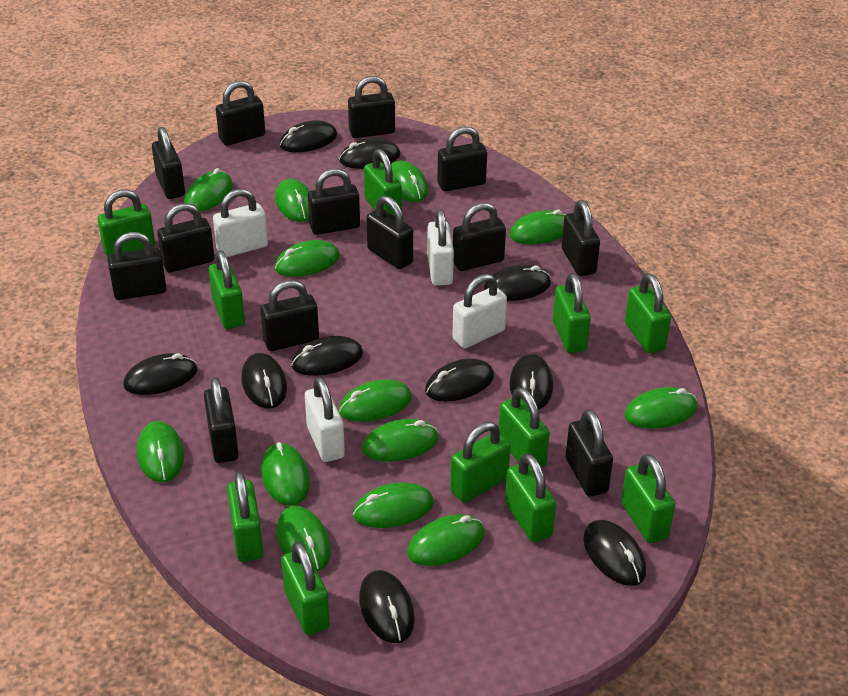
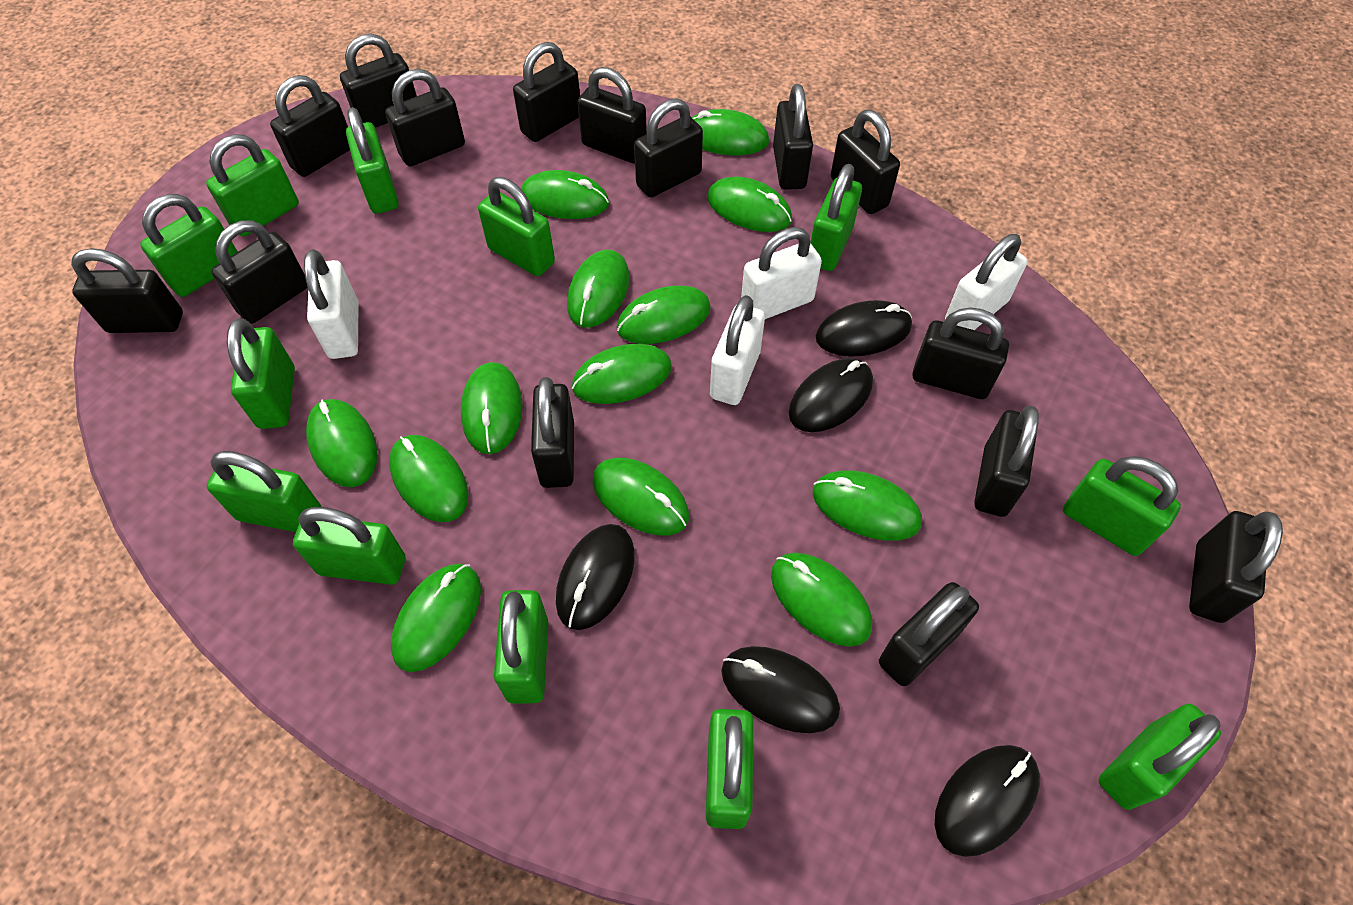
black mouse: 10 -> 5
black padlock: 13 -> 15
green padlock: 11 -> 12

